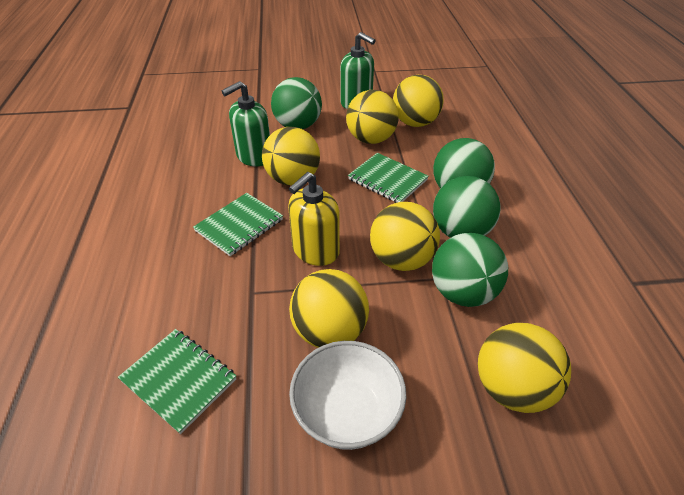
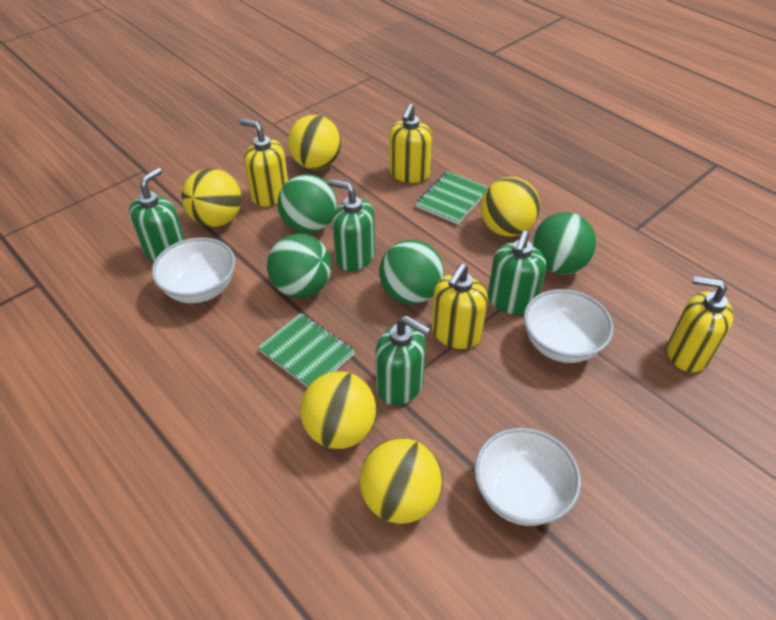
green notebook: 3 -> 2
green soap dispenser: 2 -> 4
white bowl: 1 -> 3
yellow ball: 6 -> 5
yellow soap dispenser: 1 -> 4

